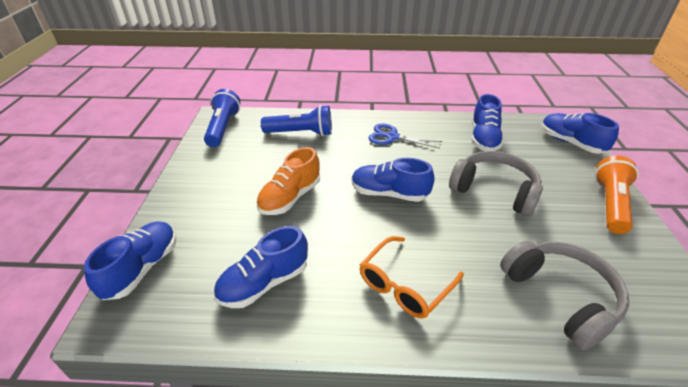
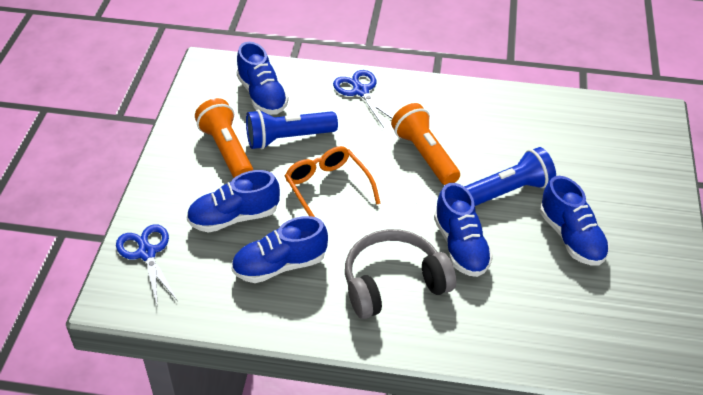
blue scissors: 1 -> 2
grey headphones: 2 -> 1
orange flashlight: 1 -> 2
orange shoe: 1 -> 0

